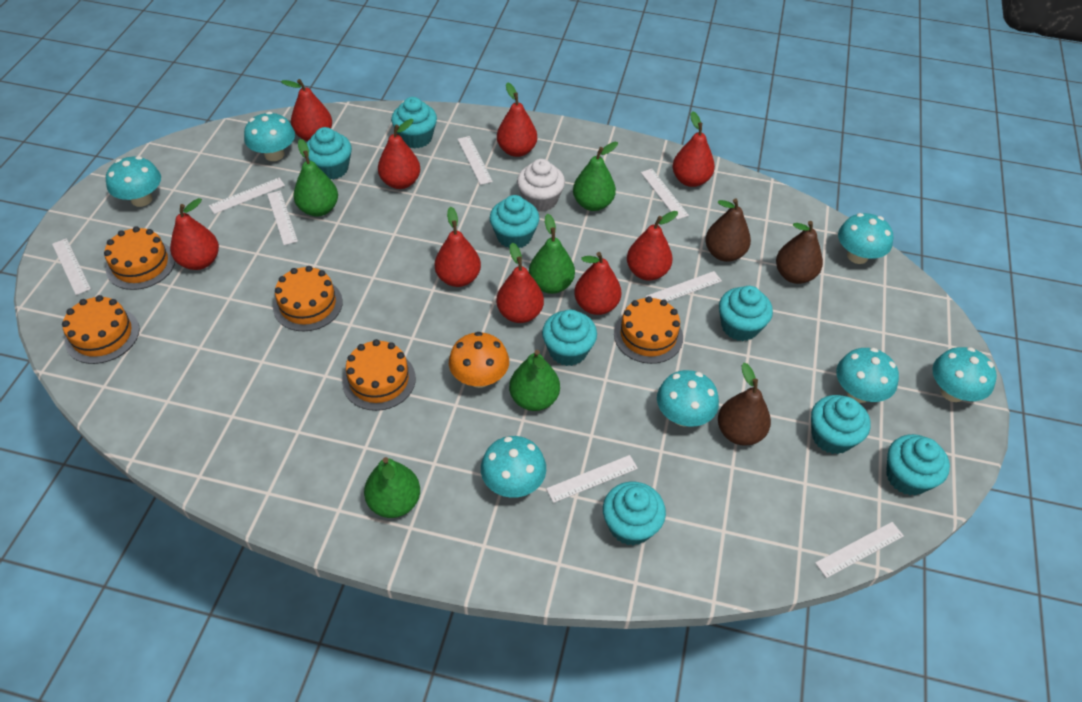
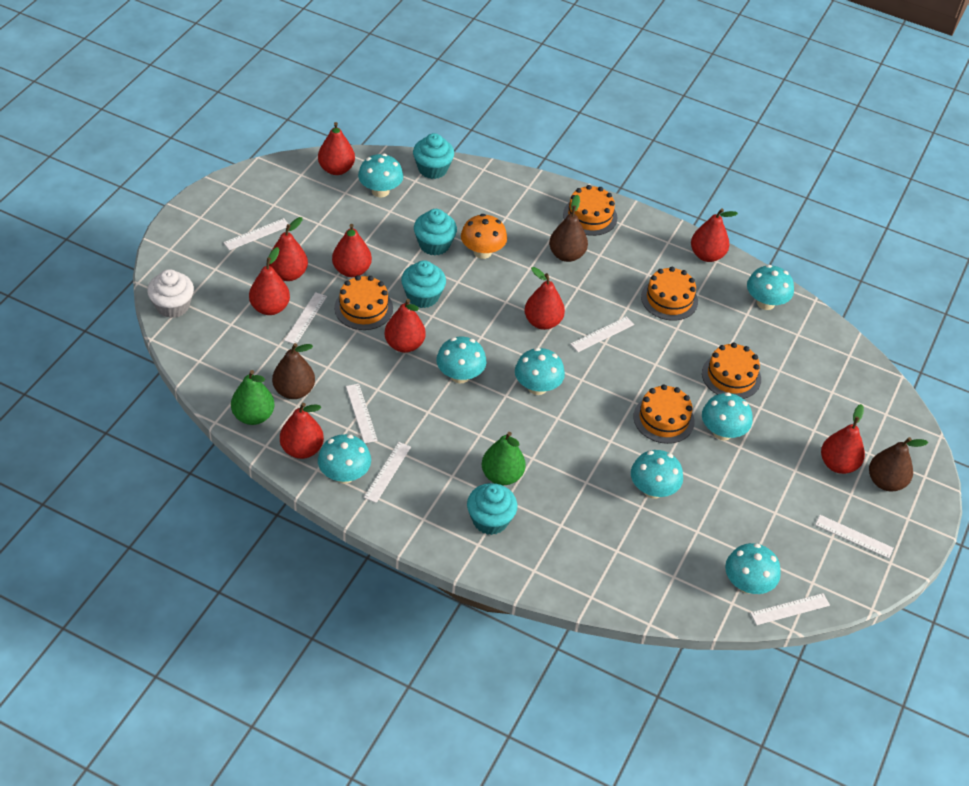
green pear: 5 -> 2
turquoise cupcake: 8 -> 4
turquoise mushroom: 7 -> 8
white ruler: 8 -> 7

